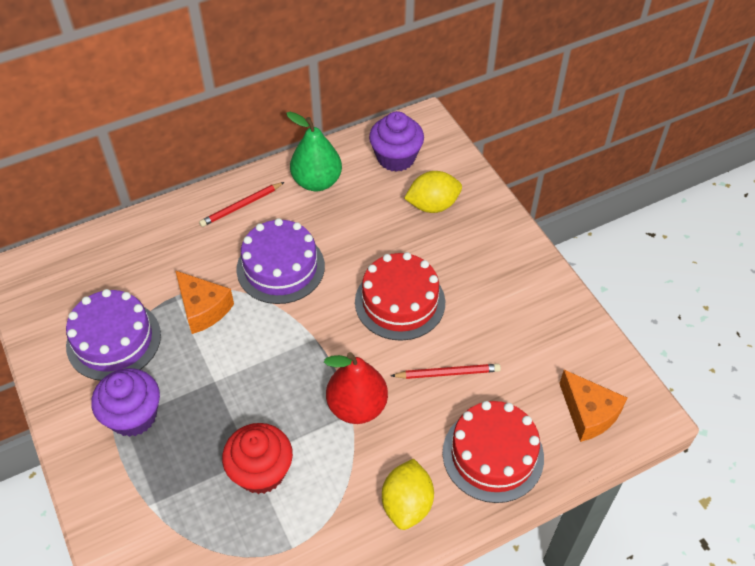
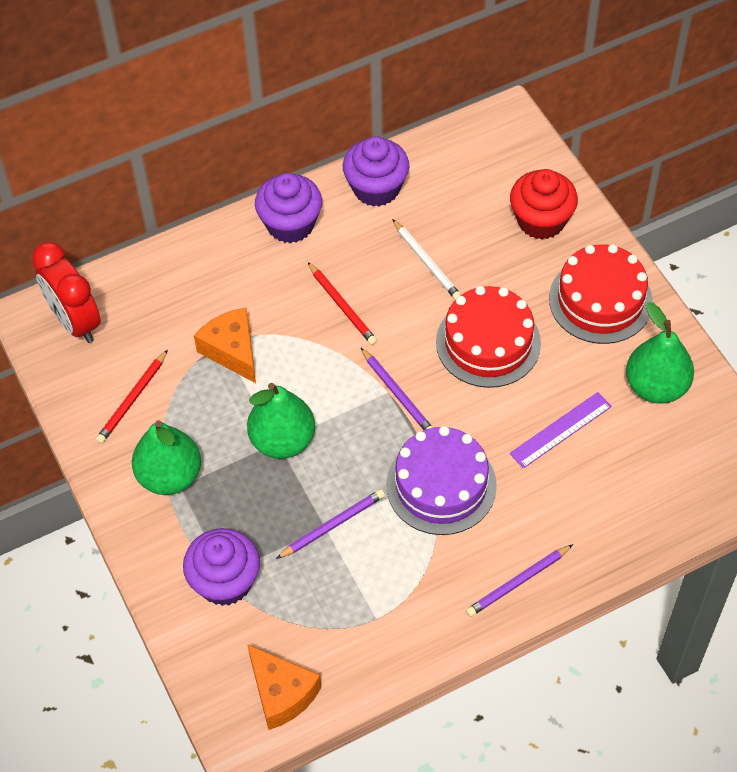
green pear: 1 -> 3
purple cake: 2 -> 1
purple cupcake: 2 -> 3
purple pencil: 0 -> 3
purple ruler: 0 -> 1
red clock: 0 -> 1
red pear: 1 -> 0
white pencil: 0 -> 1
yellow lemon: 2 -> 0

